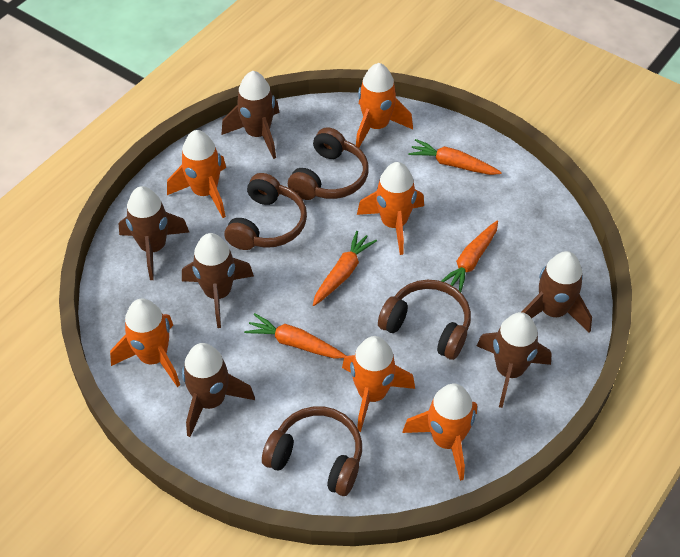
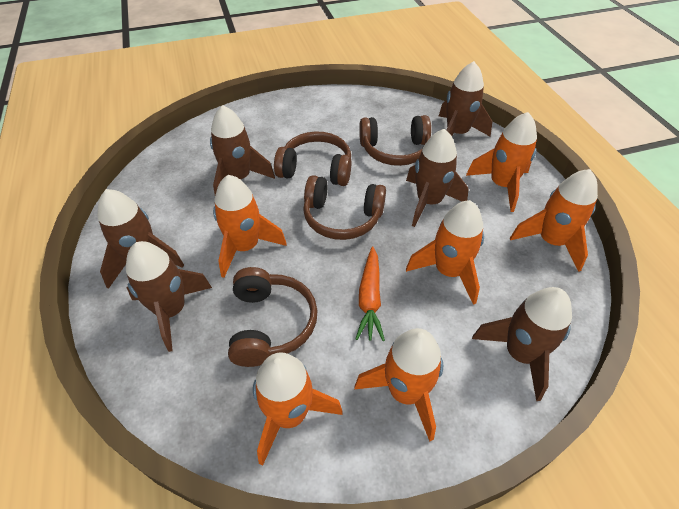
orange carrot: 4 -> 1

